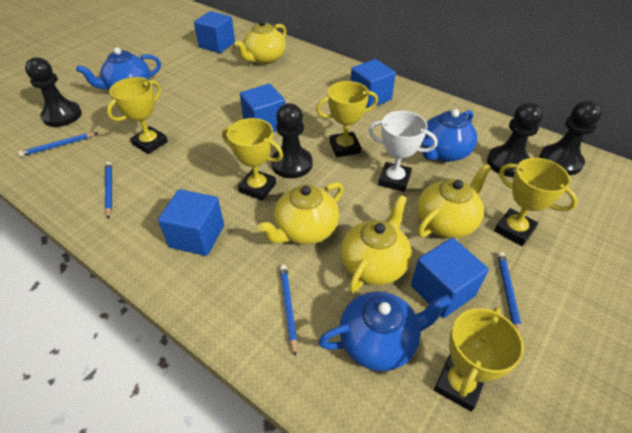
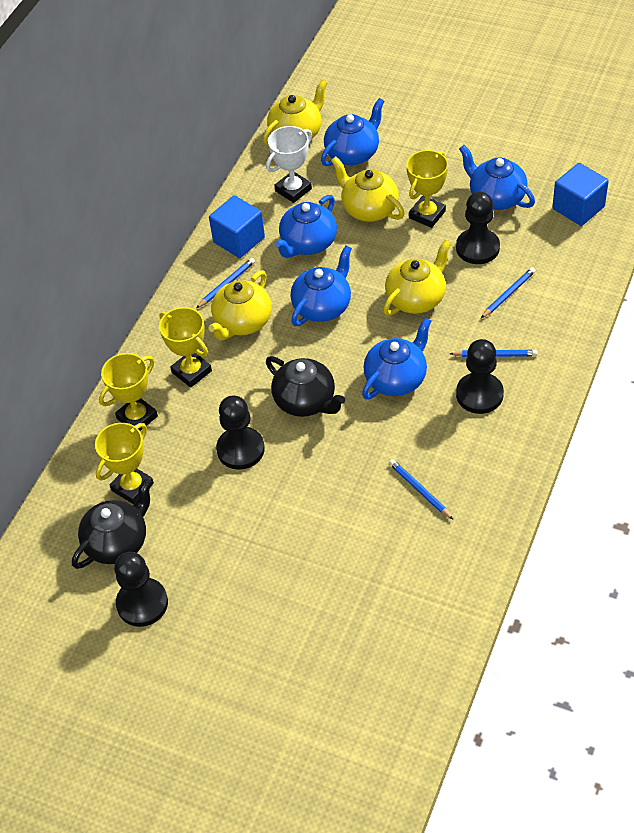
black teapot: 0 -> 2
blue cube: 5 -> 2
blue teapot: 3 -> 5
yellow trophy: 5 -> 4

